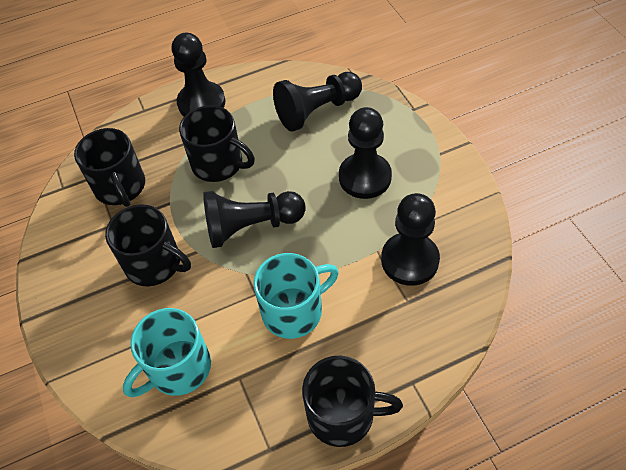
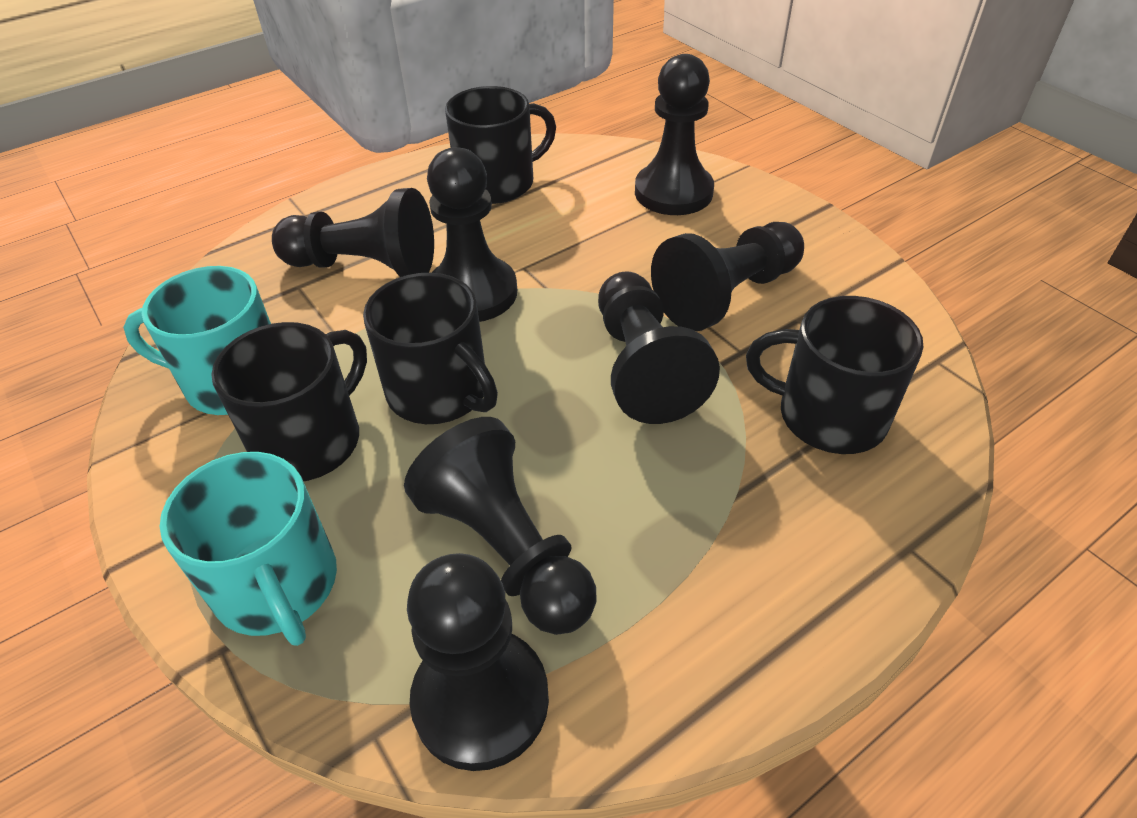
black pawn: 5 -> 7

